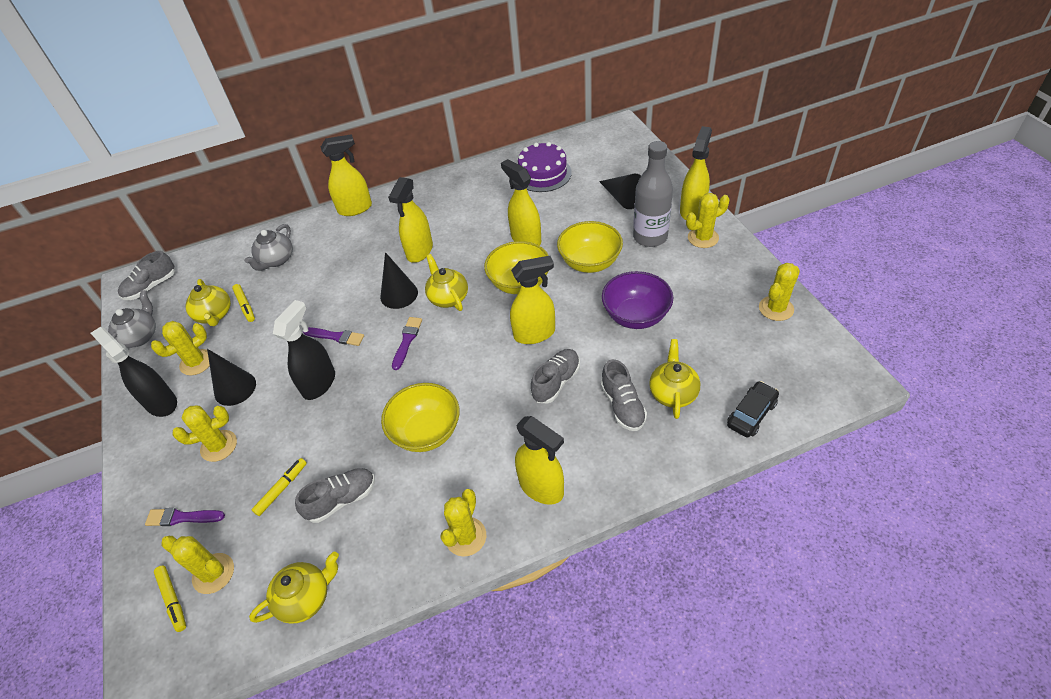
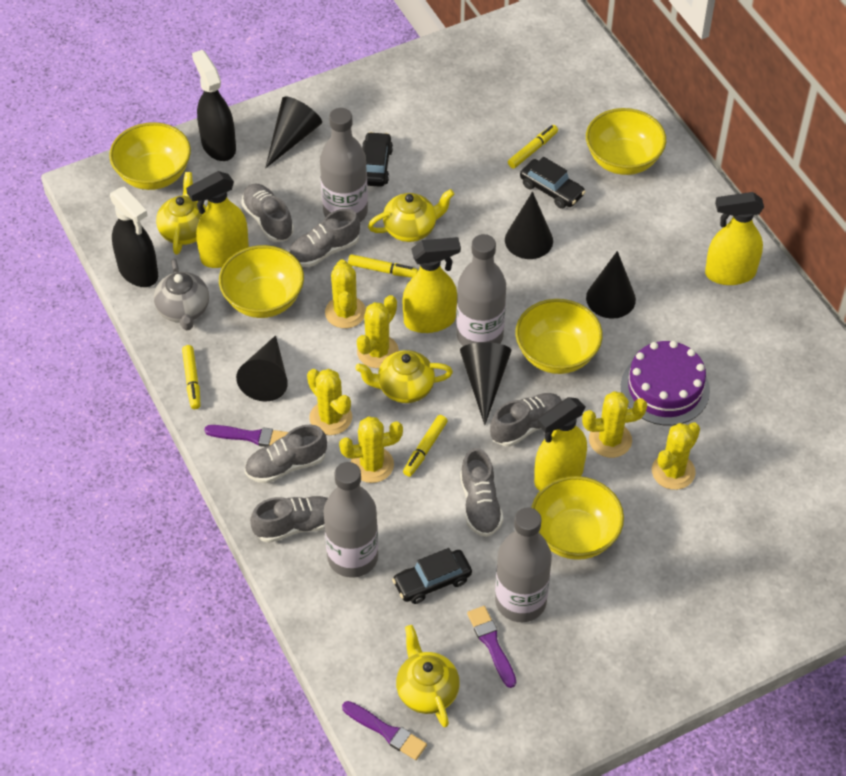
black car: 1 -> 3
black cone: 3 -> 5
grey bottle: 1 -> 4
grey shoe: 4 -> 6
grey teapot: 2 -> 1
purple bowl: 1 -> 0
yellow bowl: 3 -> 5
yellow marker: 3 -> 4
yellow spray bottle: 6 -> 4

